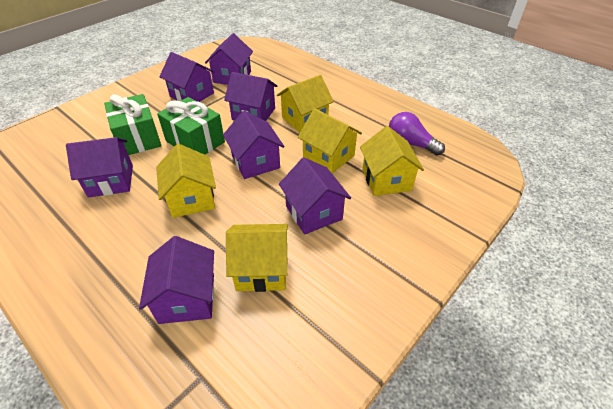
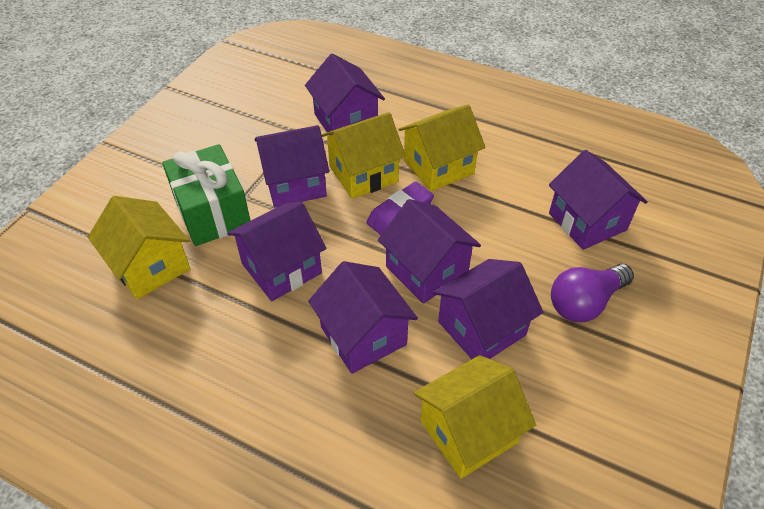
green gift: 2 -> 1
purple eraser: 0 -> 1
yellow house: 5 -> 4

